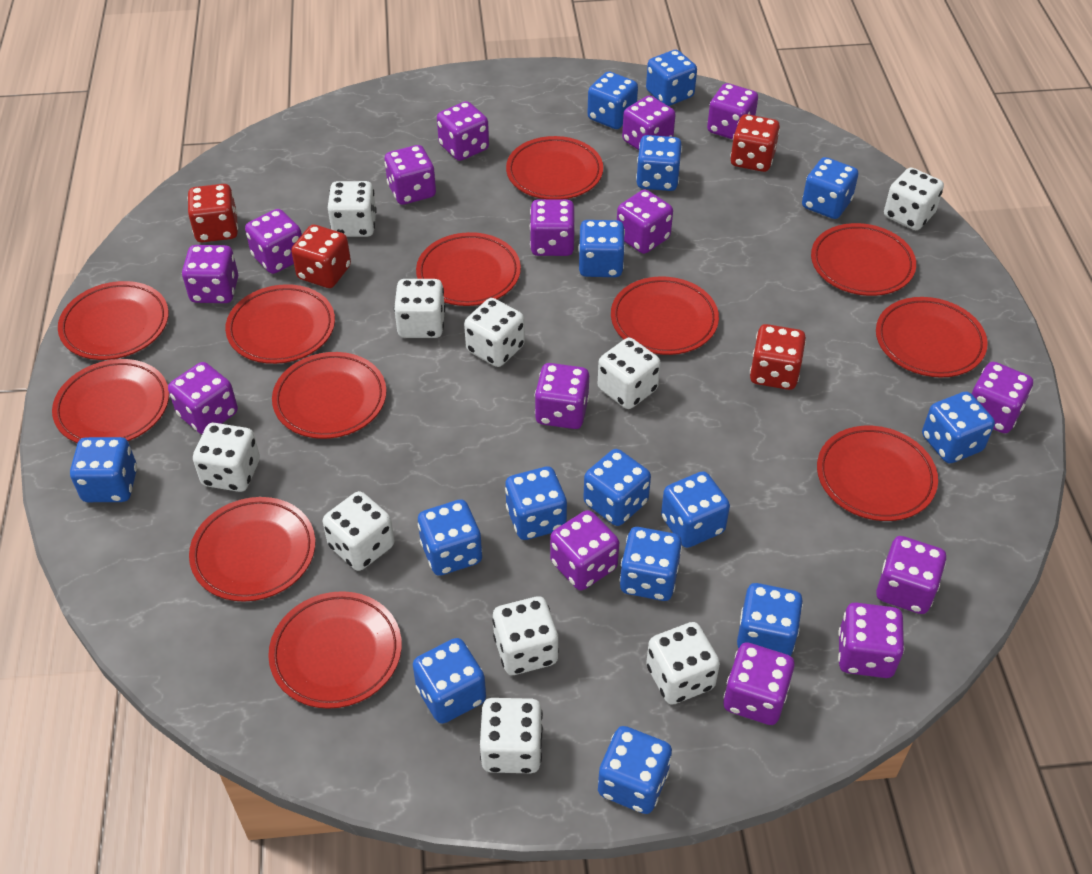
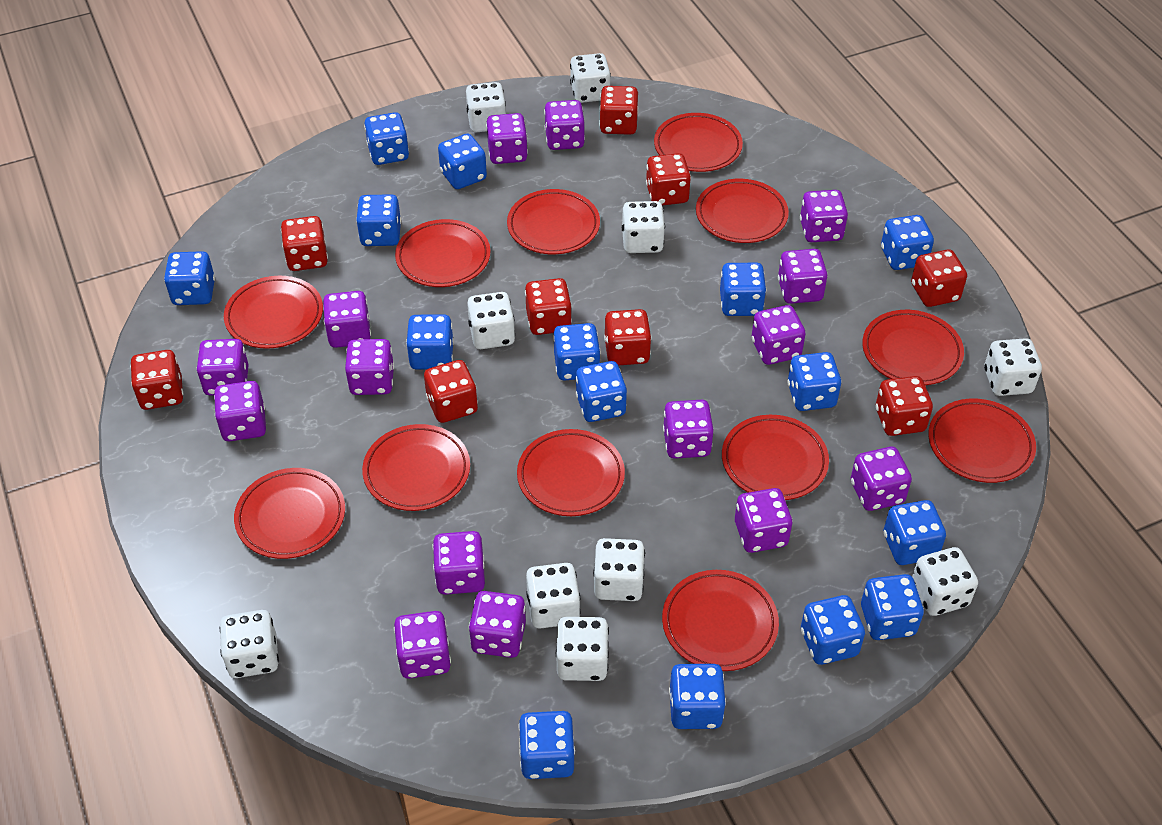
red dice: 4 -> 9

